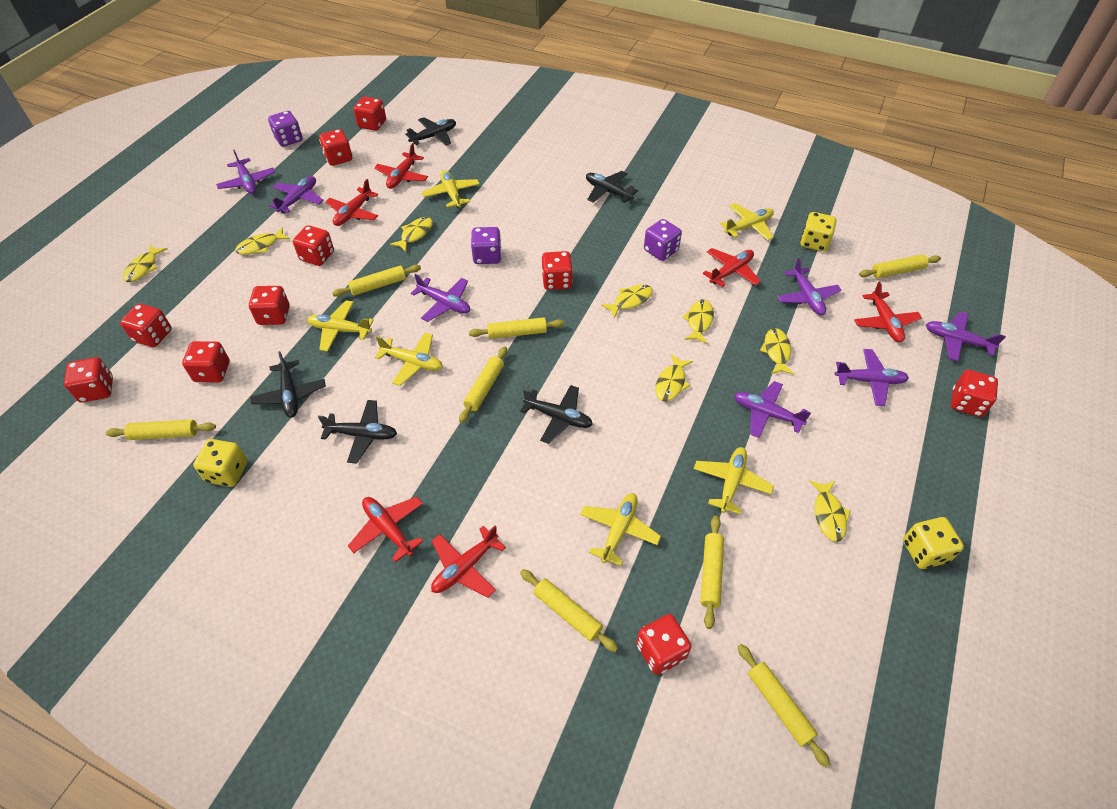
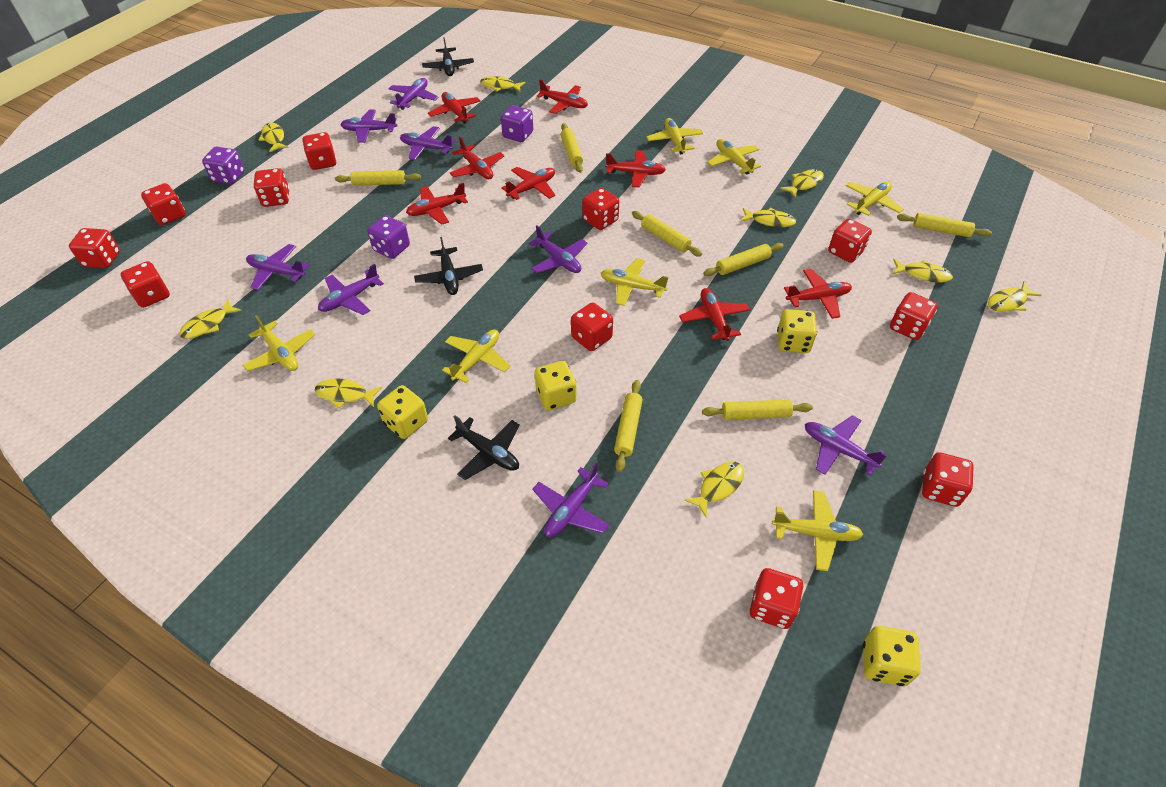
black plane: 5 -> 3
purple plane: 7 -> 8
red dice: 10 -> 11
red plane: 6 -> 8
yellow dice: 3 -> 4
yellow fish: 8 -> 9
yellow plane: 6 -> 7
yellow rolling pin: 8 -> 7

